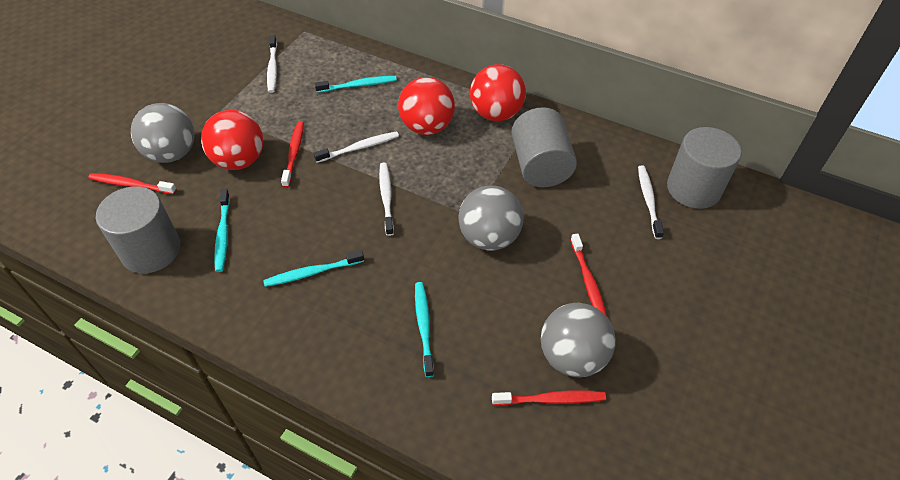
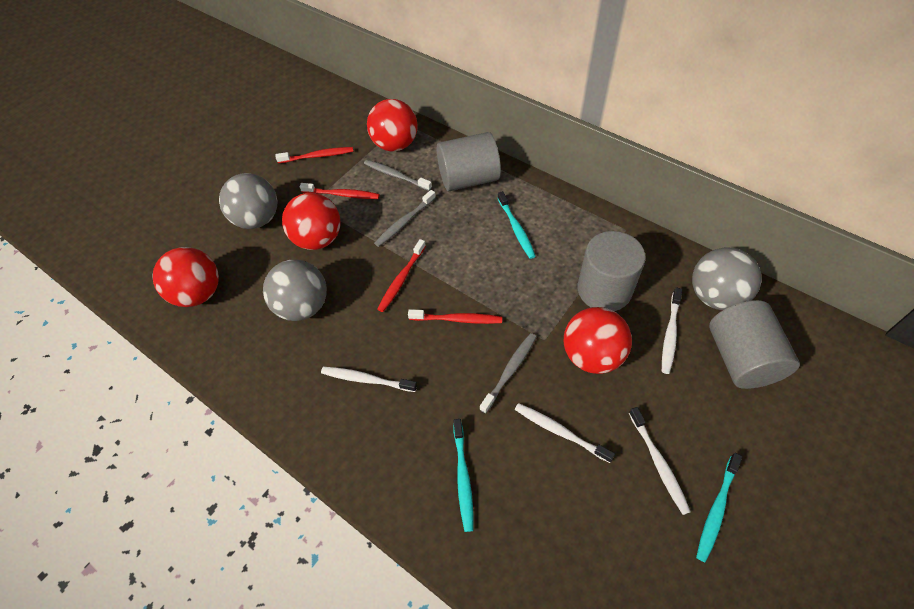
grey toothbrush: 0 -> 3
red ball: 3 -> 4
turquoise toothbrush: 4 -> 3

